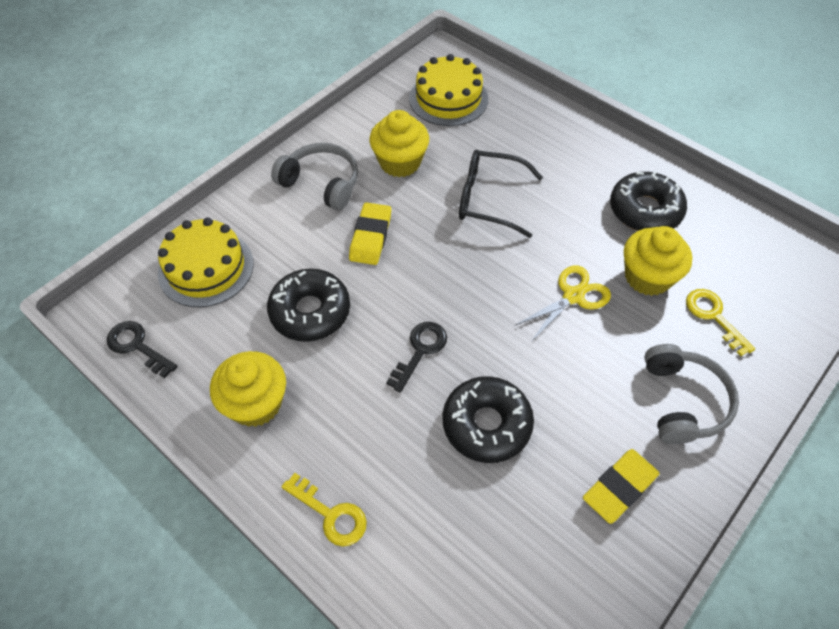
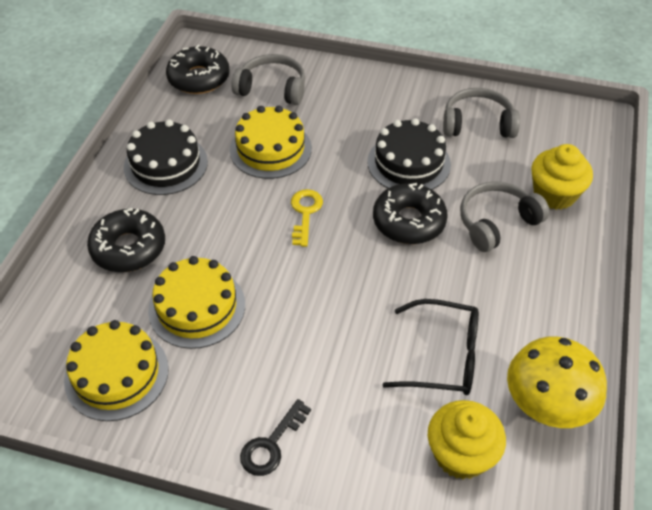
black cake: 0 -> 2
black key: 2 -> 1
grey headphones: 2 -> 3
yellow cake: 2 -> 3
yellow cupcake: 3 -> 2
yellow eraser: 2 -> 0
yellow key: 2 -> 1
yellow mushroom: 0 -> 1
yellow scissors: 1 -> 0

